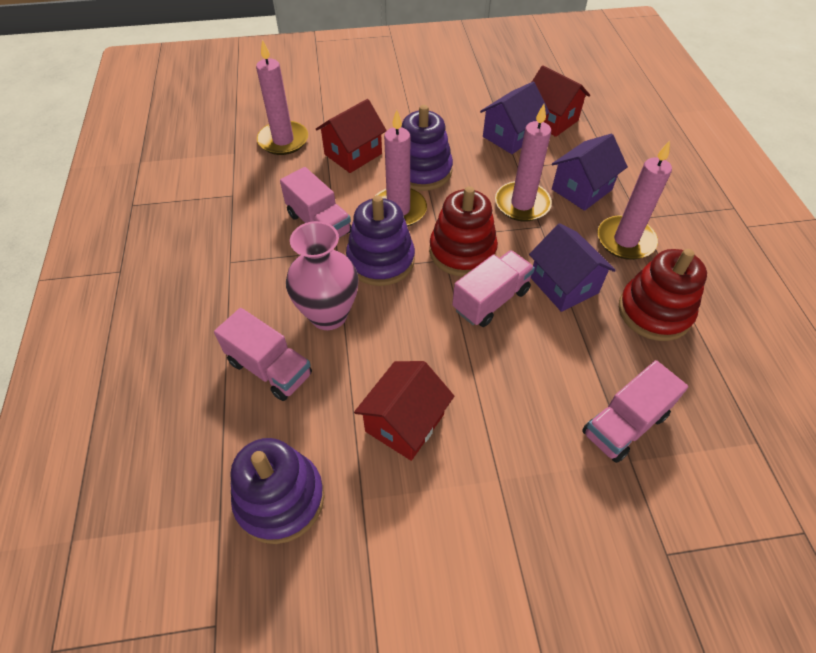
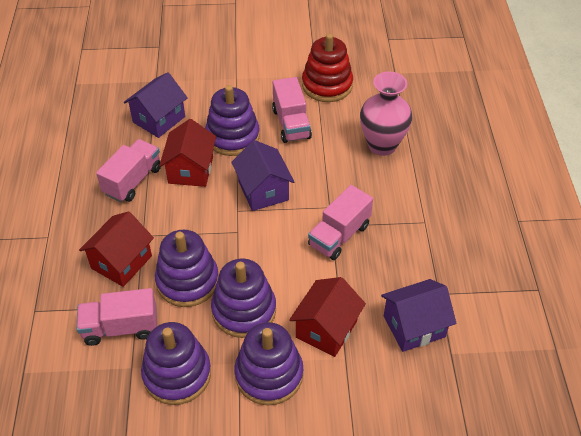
pink candle: 4 -> 0
purple stacking toy: 3 -> 5
red stacking toy: 2 -> 1

